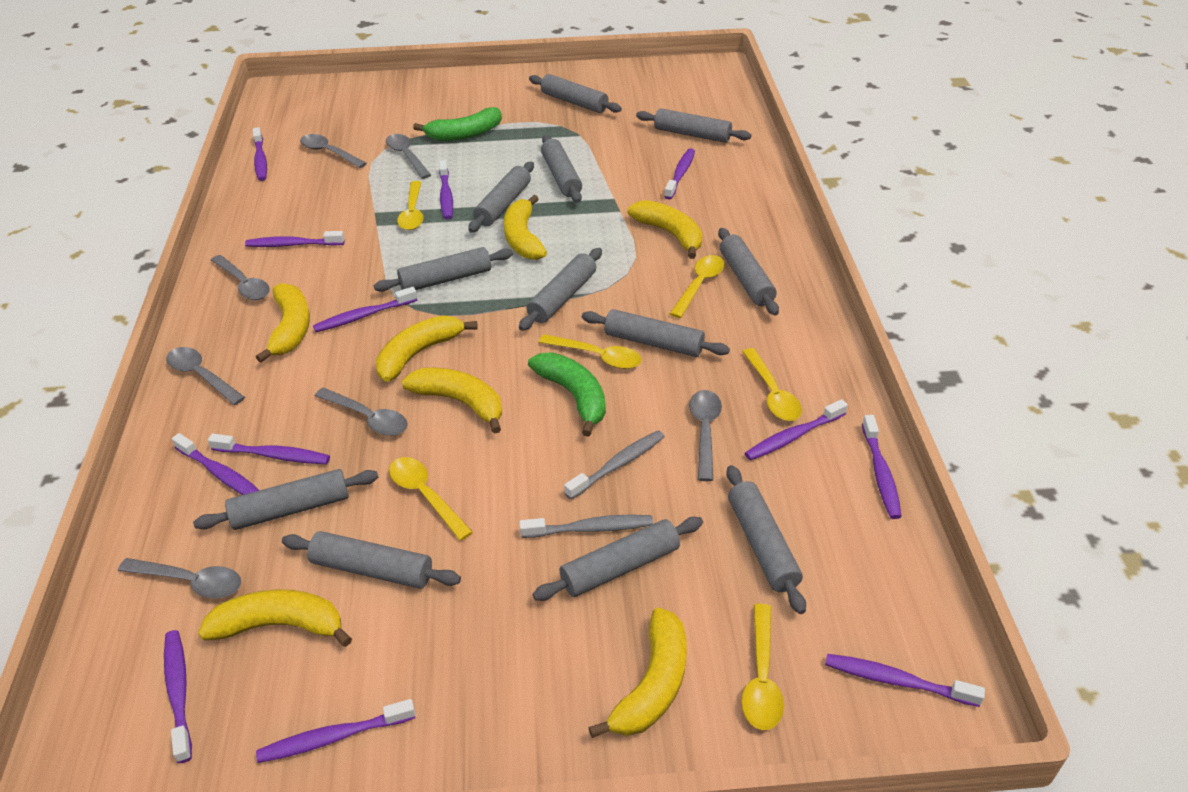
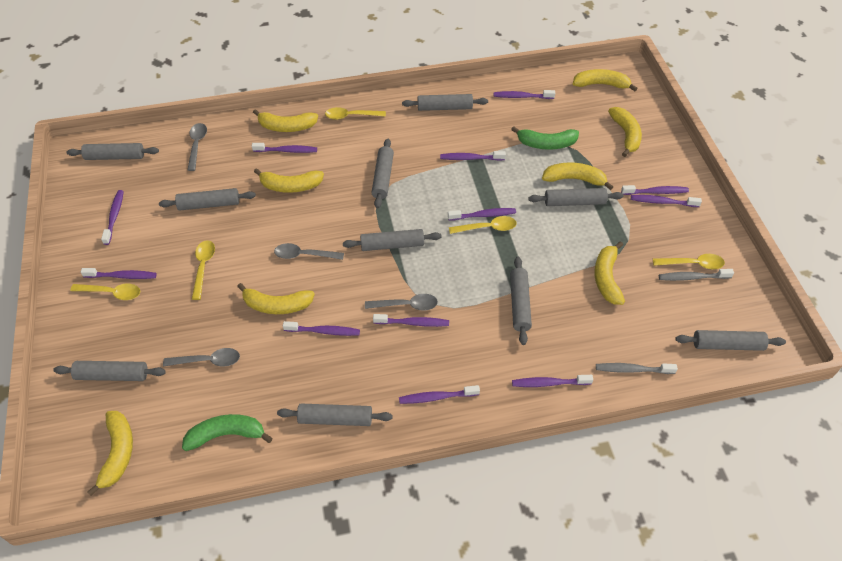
grey rolling pin: 12 -> 10
grey spoon: 7 -> 4
yellow banana: 7 -> 8
yellow spoon: 6 -> 5

